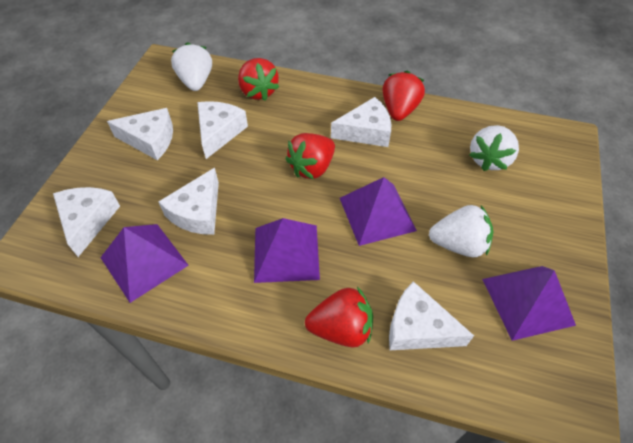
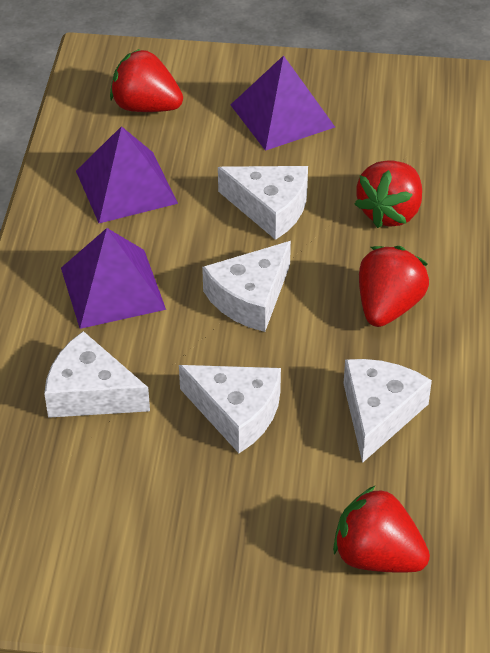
purple pyramid: 4 -> 3
white cheese: 6 -> 5
white strawberry: 3 -> 0

